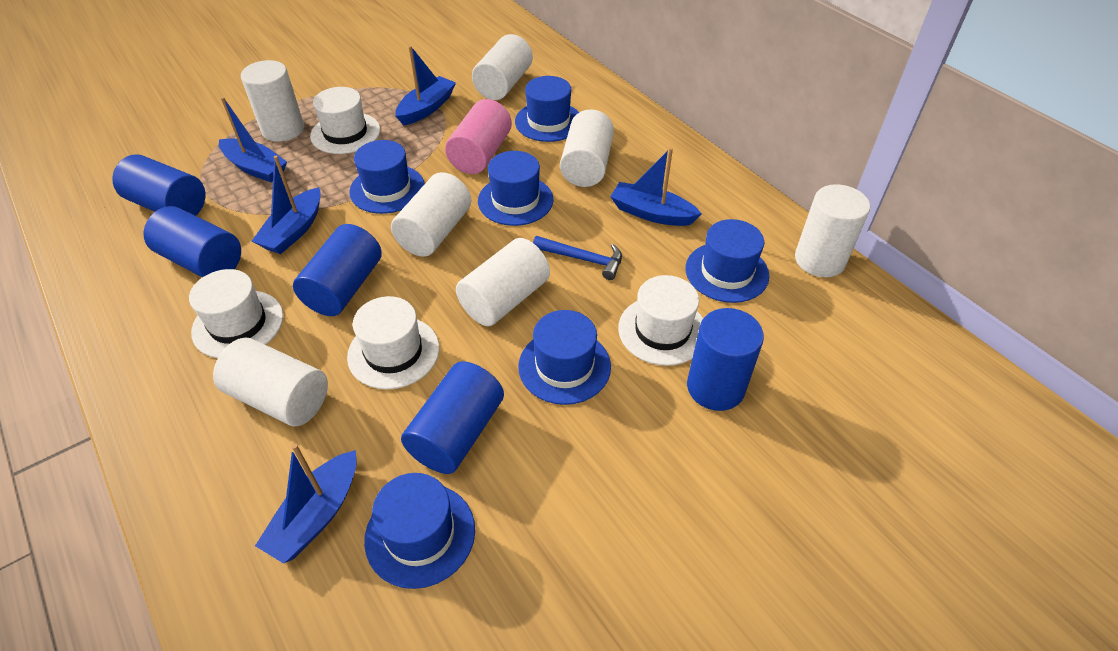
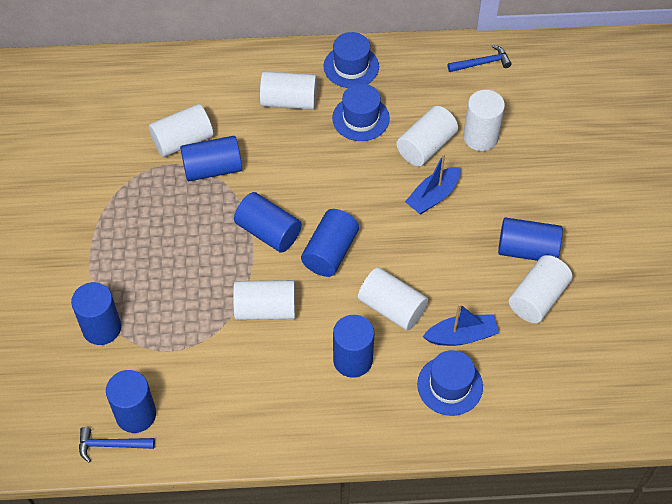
blue boat: 5 -> 2
blue cylinder: 5 -> 7
blue hammer: 1 -> 2
blue hat: 6 -> 3
pink cylinder: 1 -> 0
white hat: 4 -> 0

